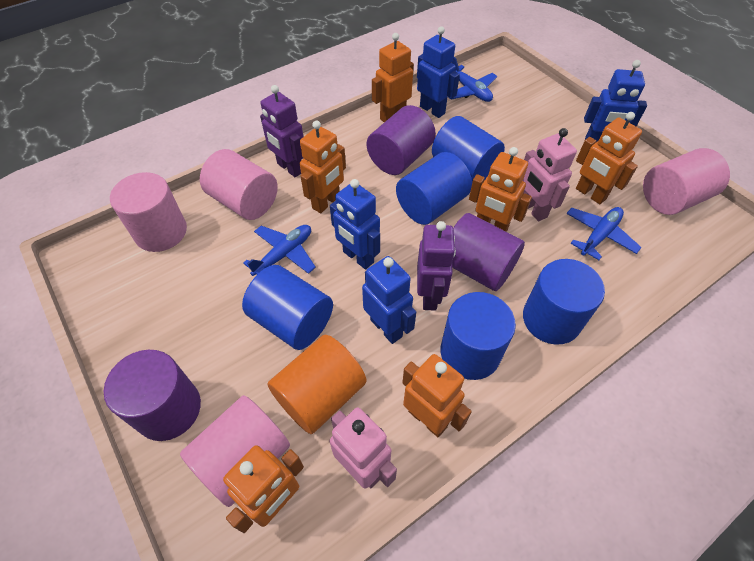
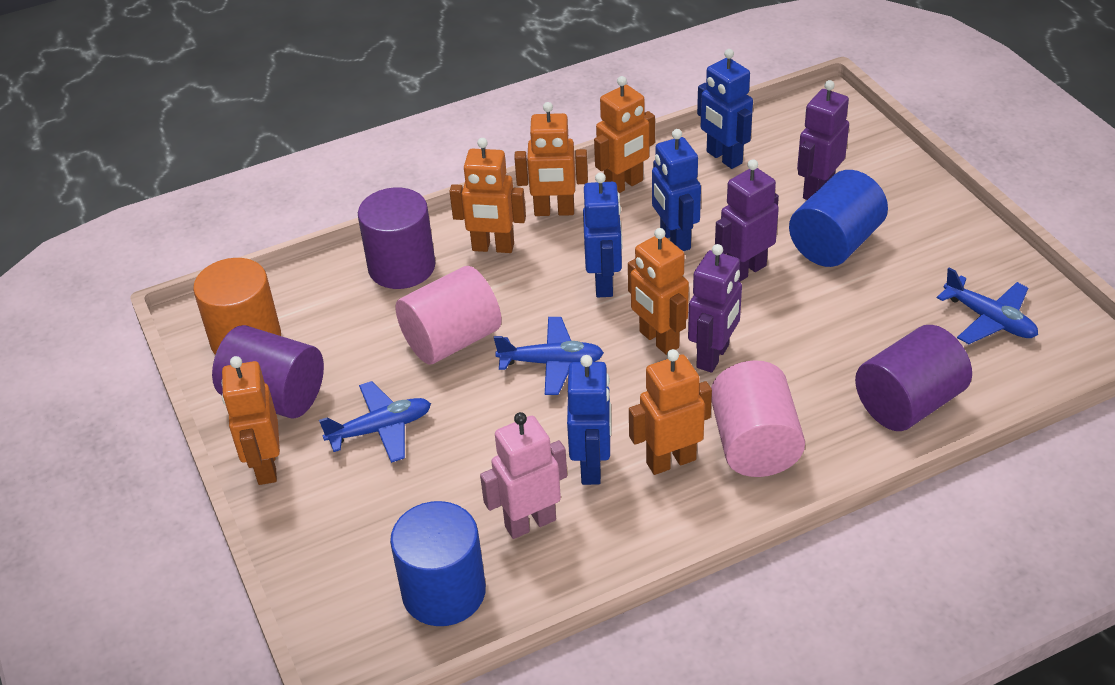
blue cylinder: 5 -> 2
pink cylinder: 4 -> 2
pink robot: 2 -> 1
purple robot: 2 -> 3

